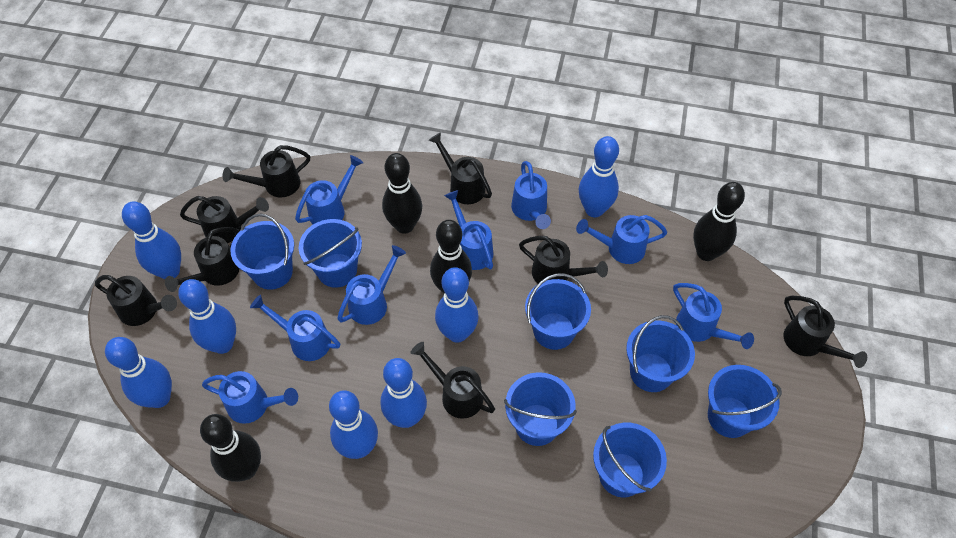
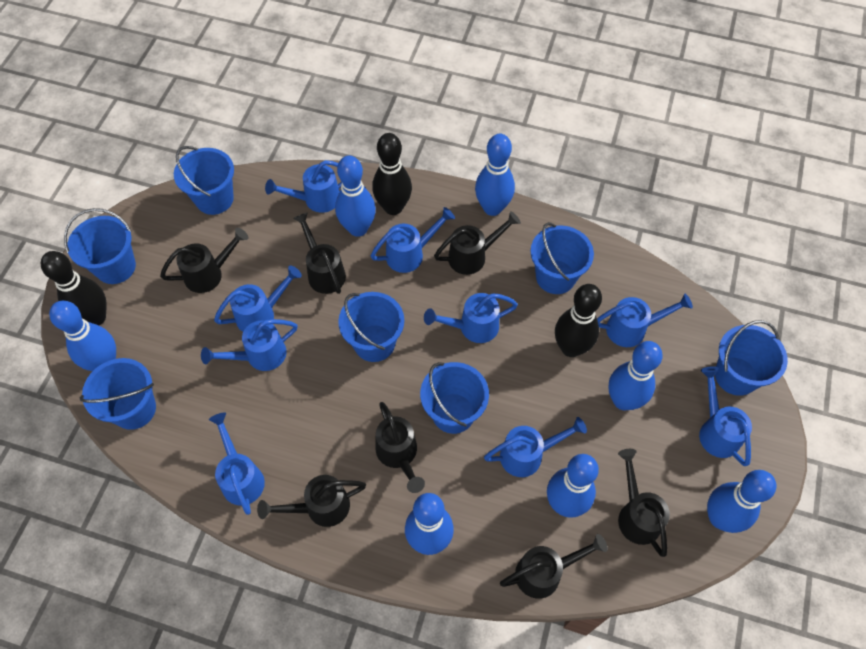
black bowling pin: 4 -> 3
black watering can: 8 -> 7
blue watering can: 8 -> 9

